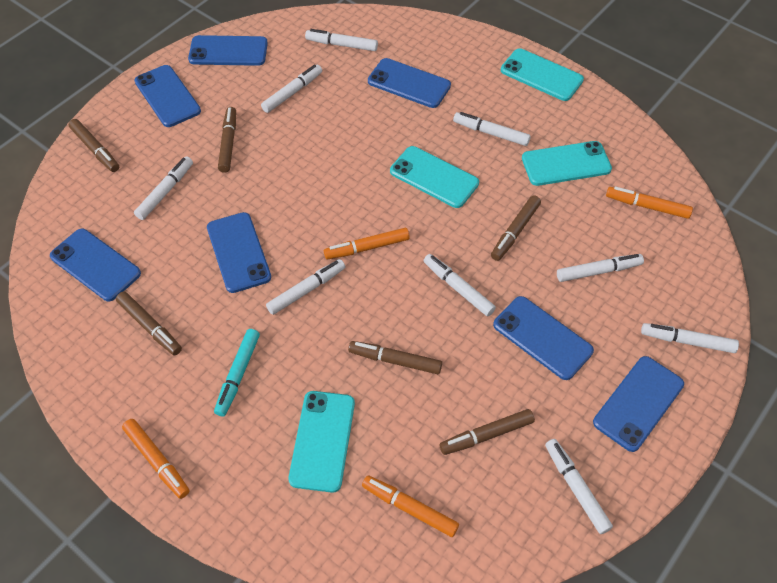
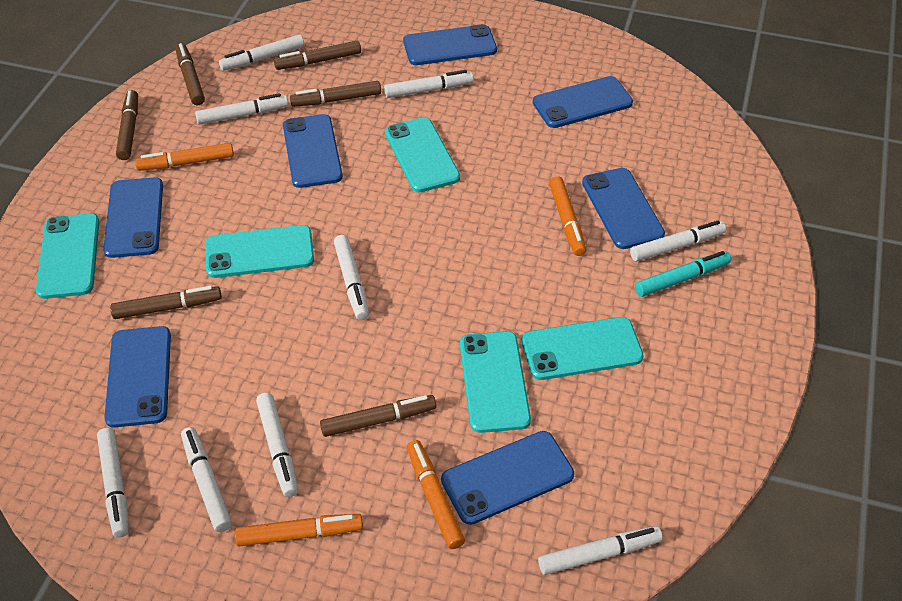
turquoise phone: 4 -> 5

